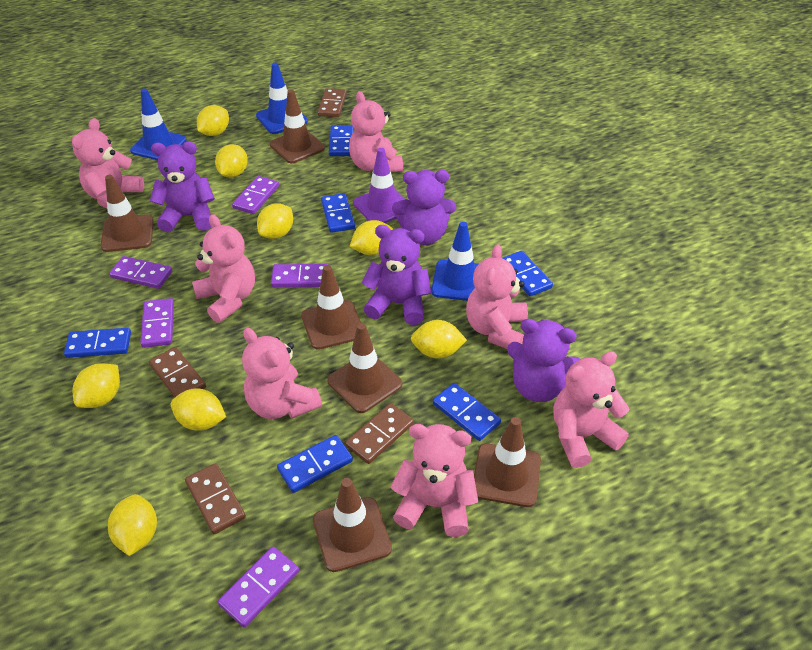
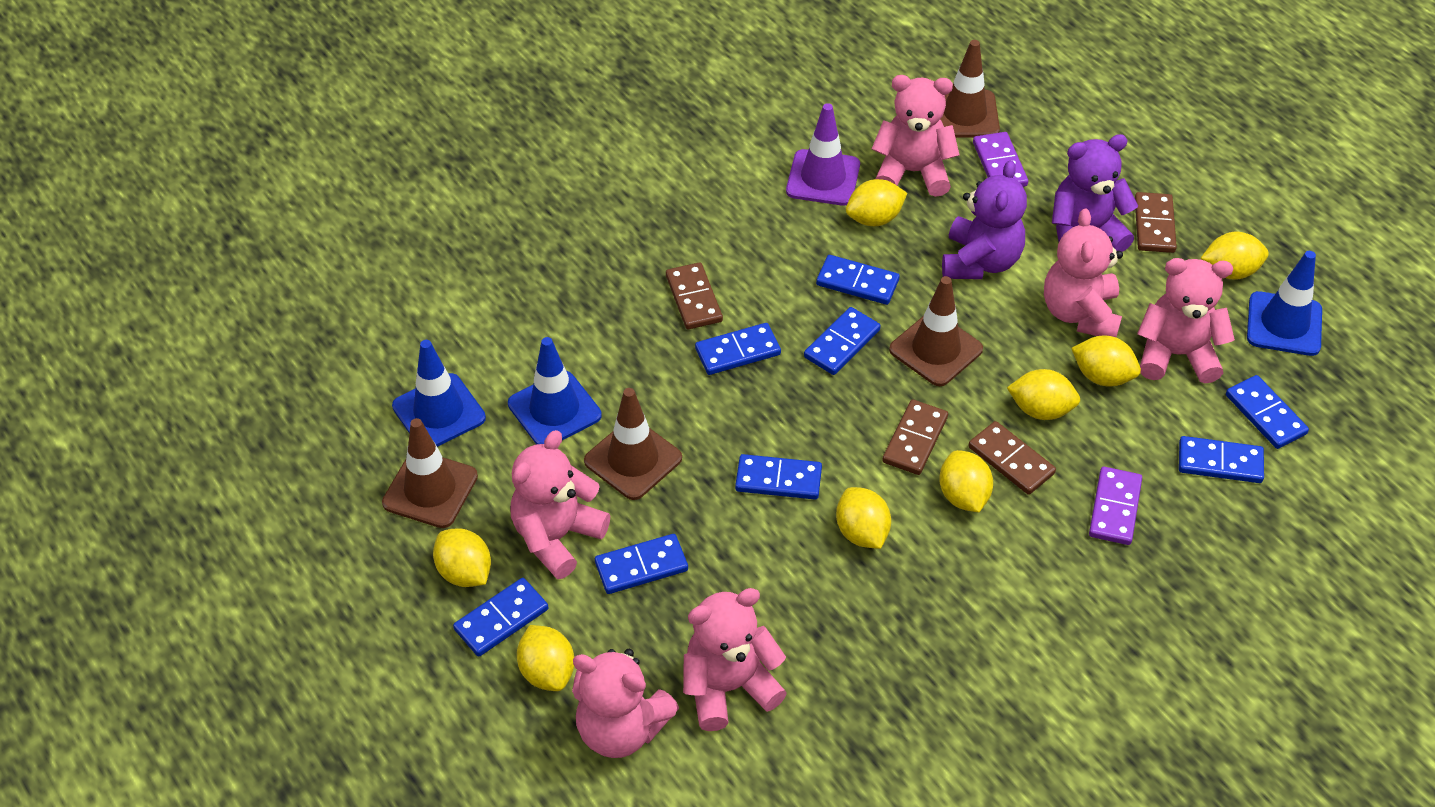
blue domino: 6 -> 8
brown traffic cone: 6 -> 4
pink teddy bear: 7 -> 6
purple domino: 5 -> 2
purple teddy bear: 4 -> 2

